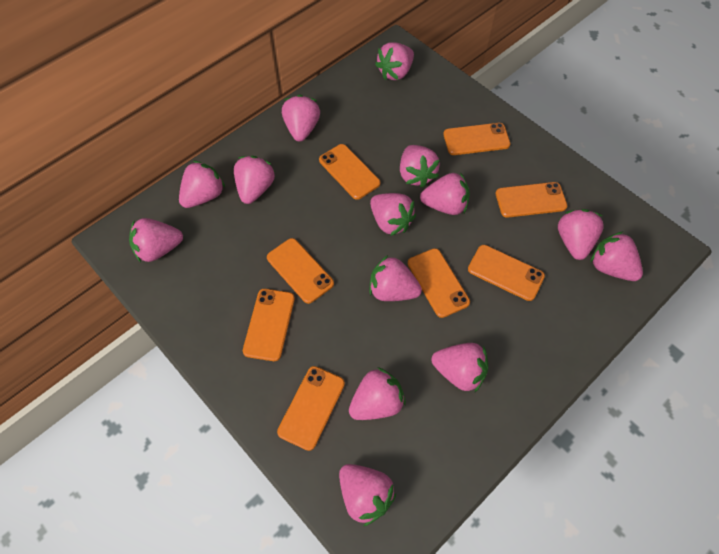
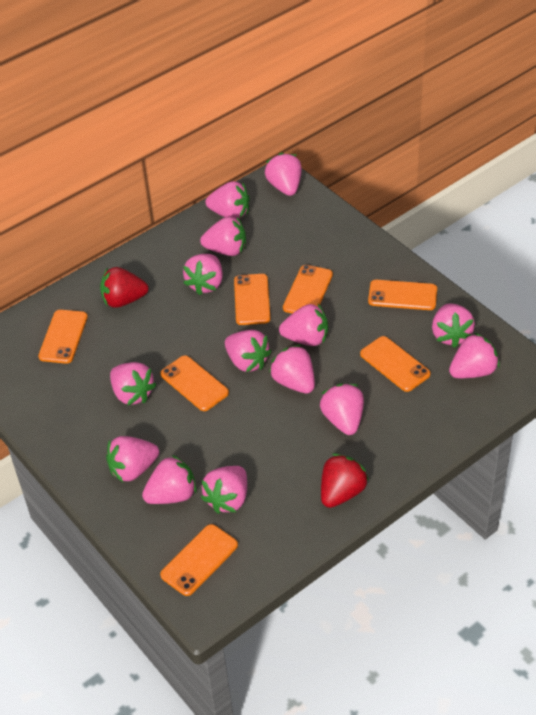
orange phone: 8 -> 7
red strawberry: 0 -> 2

